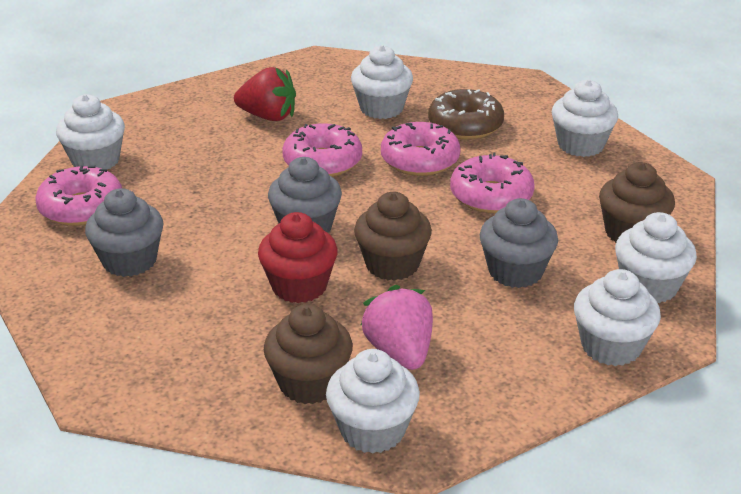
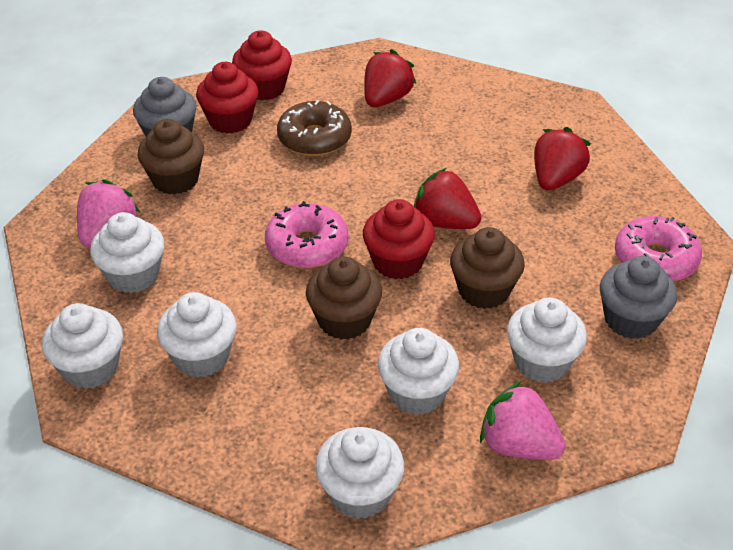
grey cupcake: 3 -> 2
pink donut: 4 -> 2
pink strawberry: 1 -> 2
red cupcake: 1 -> 3
red strawberry: 1 -> 3

